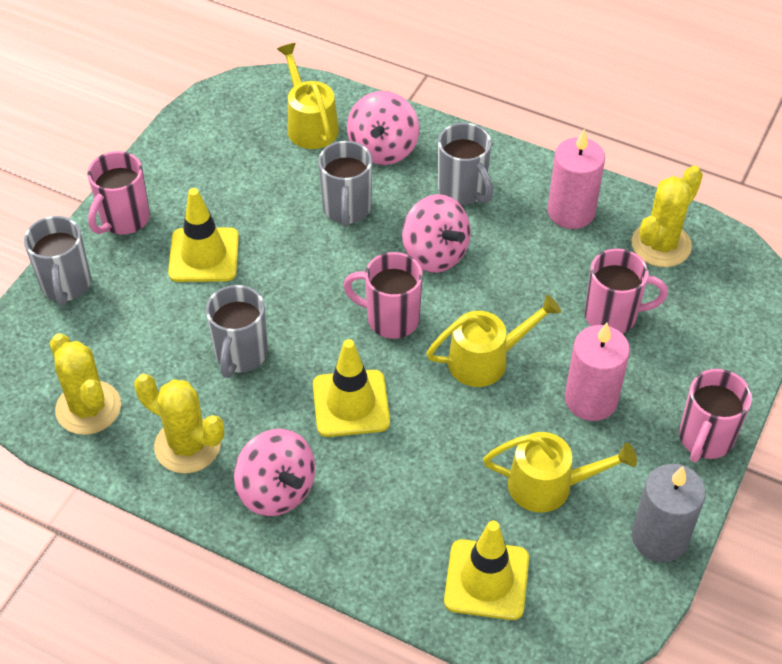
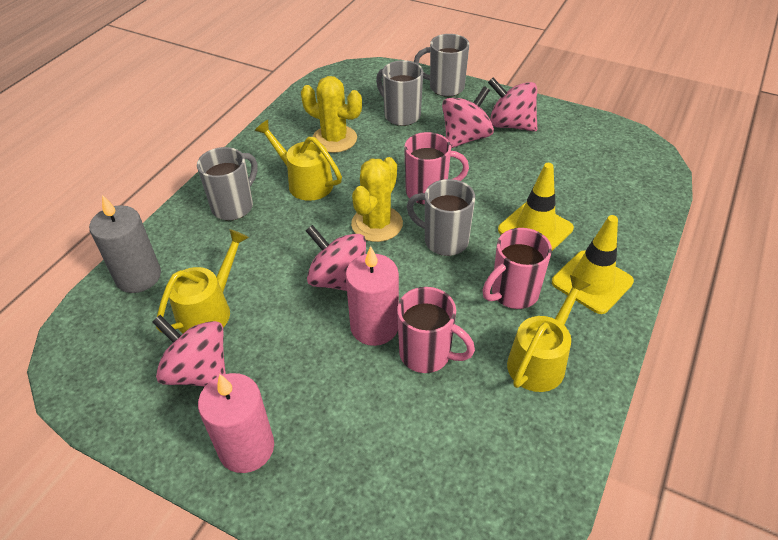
pink mug: 4 -> 3
pink spinning top: 3 -> 4
yellow cactus: 3 -> 2
yellow traffic cone: 3 -> 2

